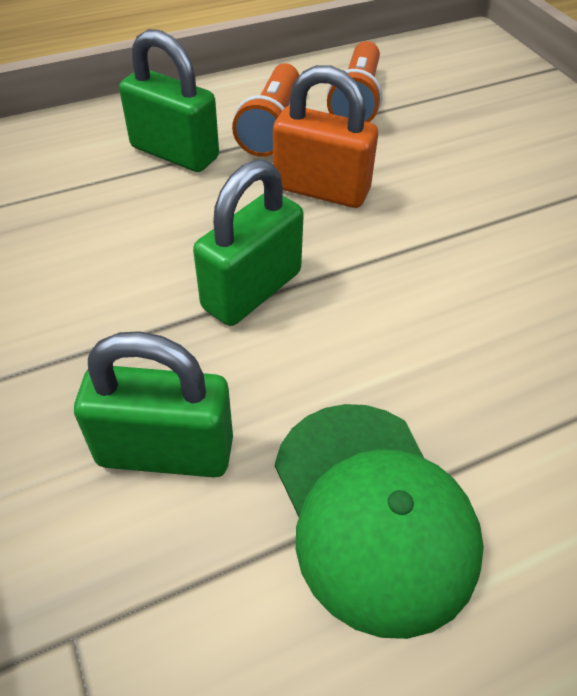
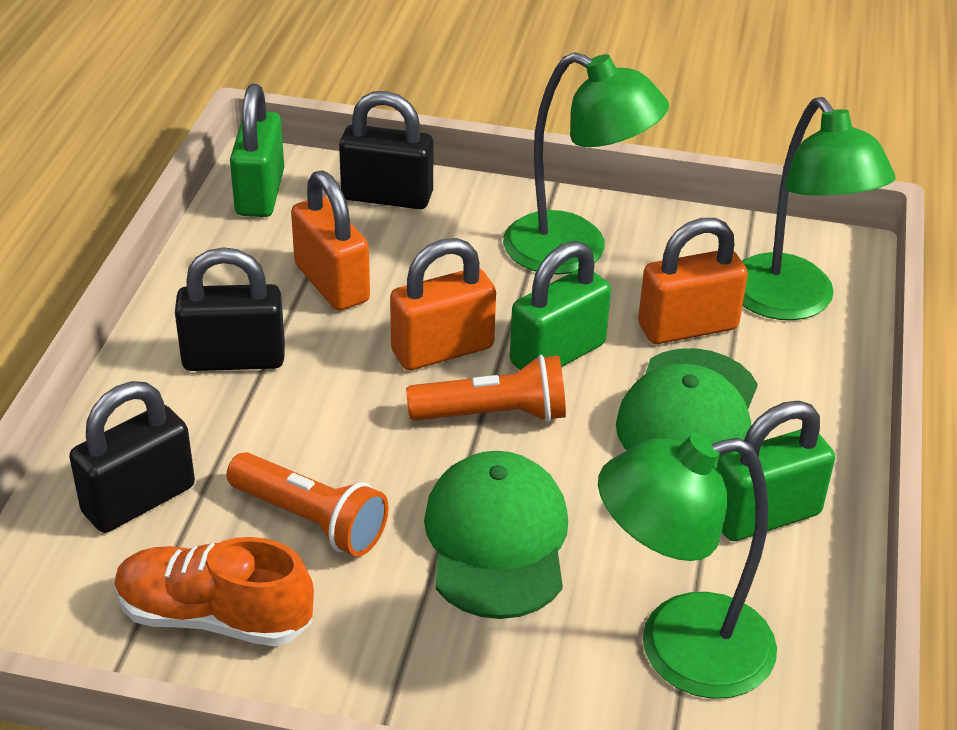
black padlock: 0 -> 3
green cap: 1 -> 2
green lamp: 0 -> 3
orange padlock: 1 -> 3
orange shoe: 0 -> 1

